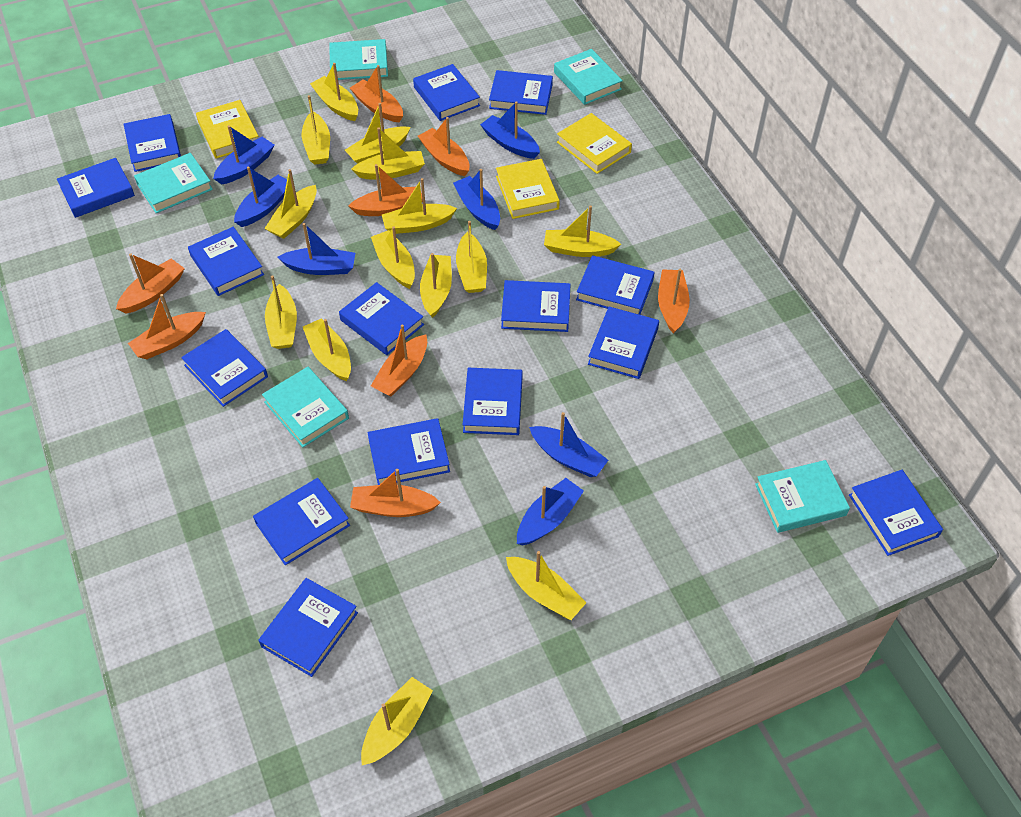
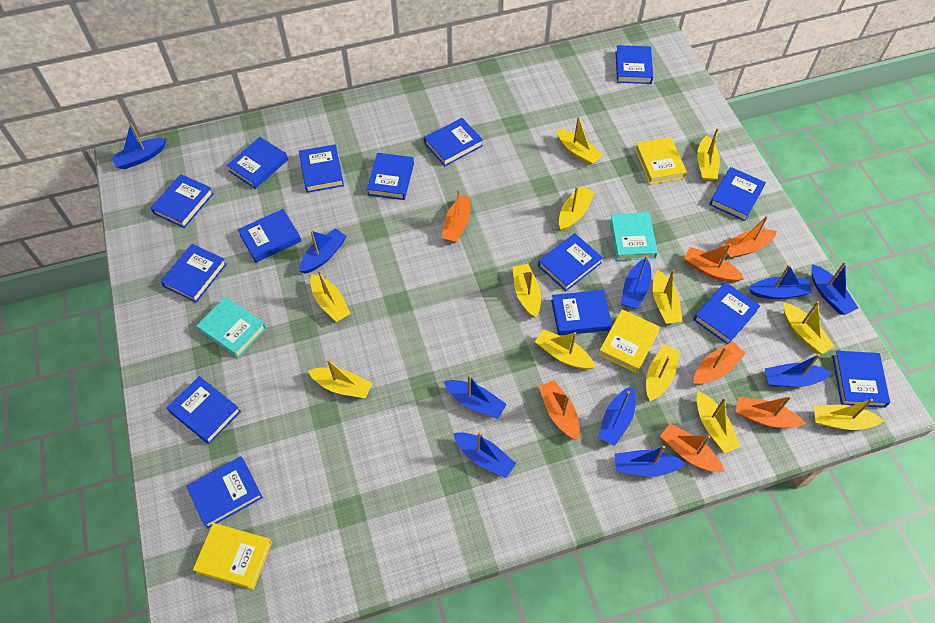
blue boat: 7 -> 10
orange boat: 8 -> 7
turquoise book: 5 -> 2
yellow boat: 14 -> 12

